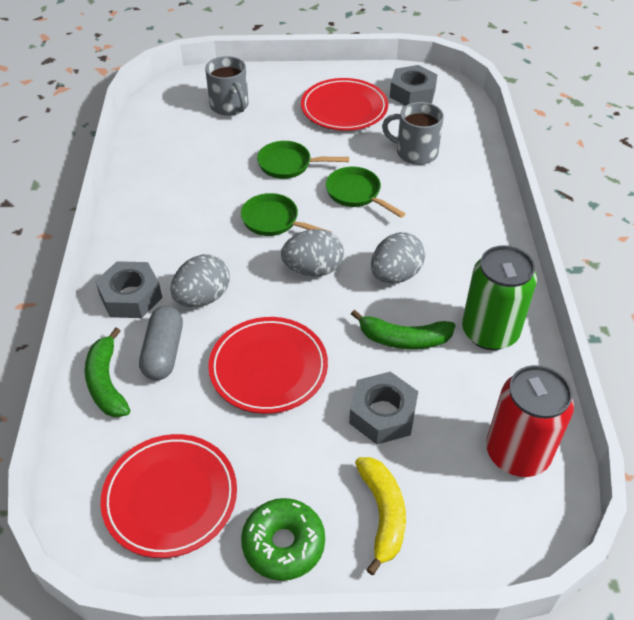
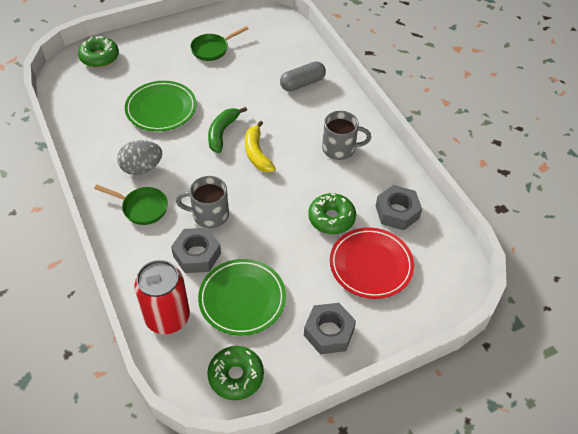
green banana: 2 -> 1
green can: 1 -> 0
green donut: 1 -> 3
green pan: 3 -> 2
green plate: 0 -> 2
grey egg: 3 -> 1
red plate: 3 -> 1

